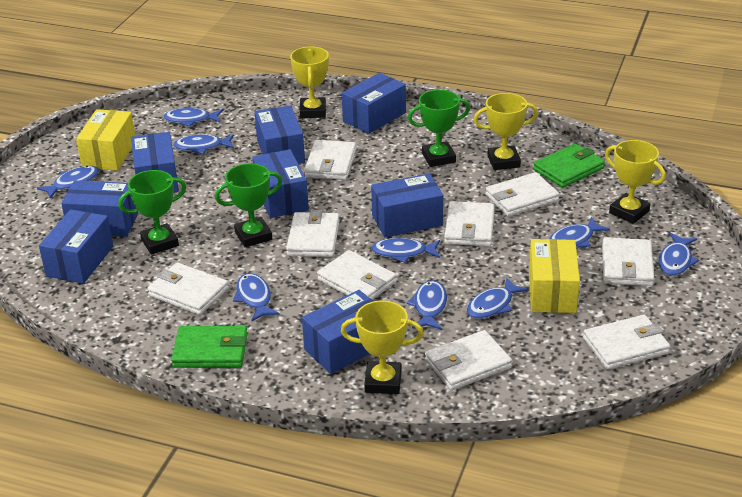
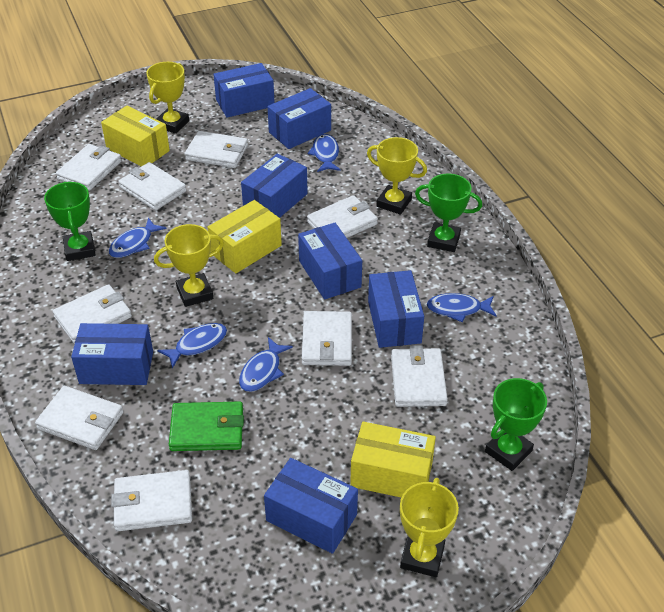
blue box: 8 -> 7
blue fish: 9 -> 5
green wallet: 2 -> 1
yellow box: 2 -> 3

